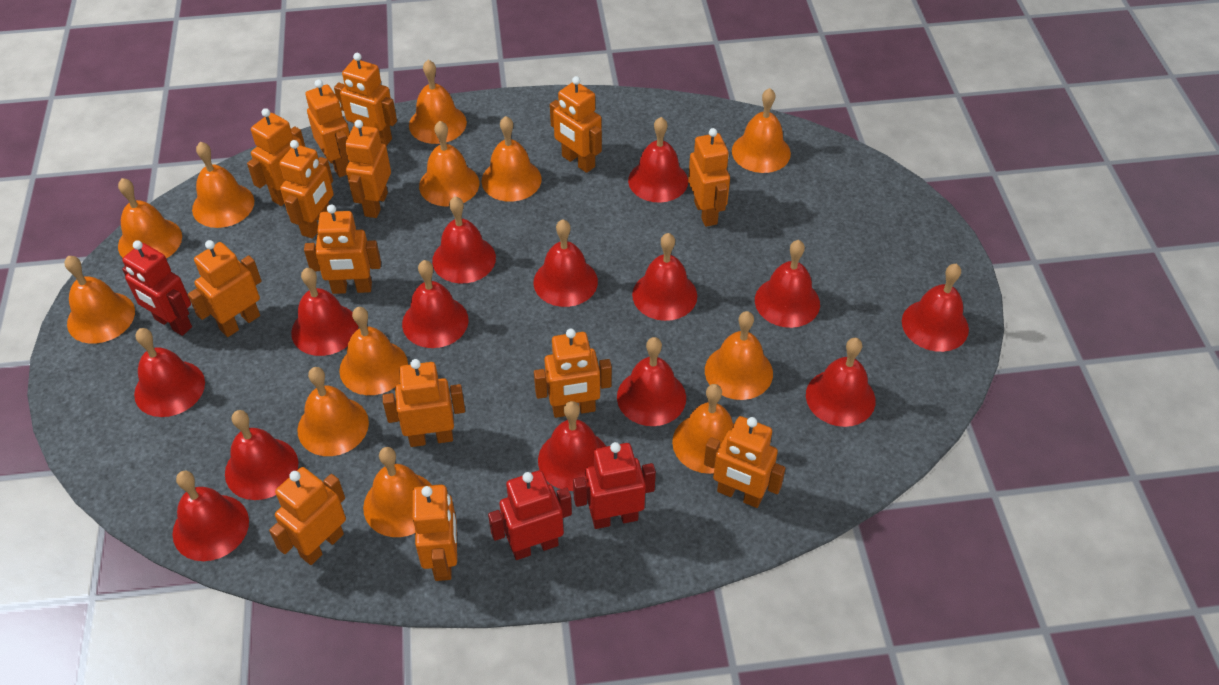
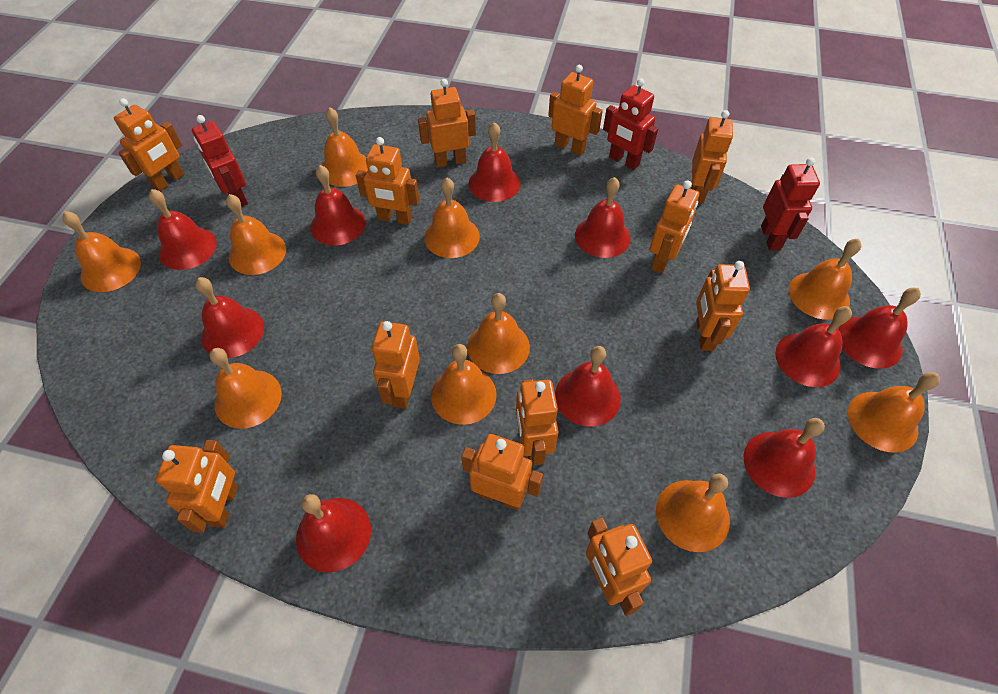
orange bell: 12 -> 10
orange robot: 14 -> 12
red bell: 14 -> 10

